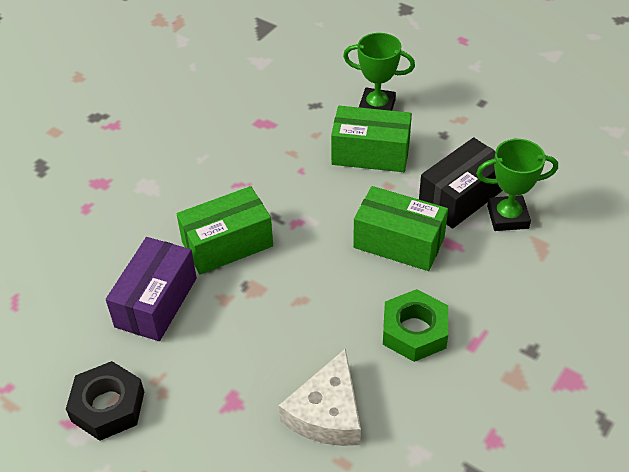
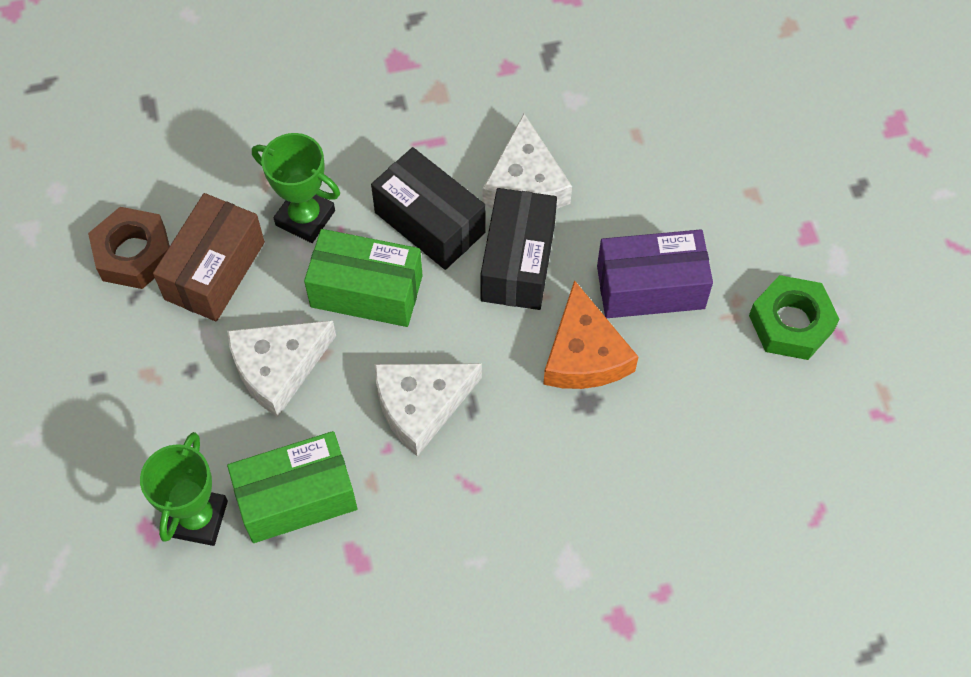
black box: 1 -> 2
black nut: 1 -> 0
brown box: 0 -> 1
brown nut: 0 -> 1
green box: 3 -> 2
orange cheese: 0 -> 1
white cheese: 1 -> 3

